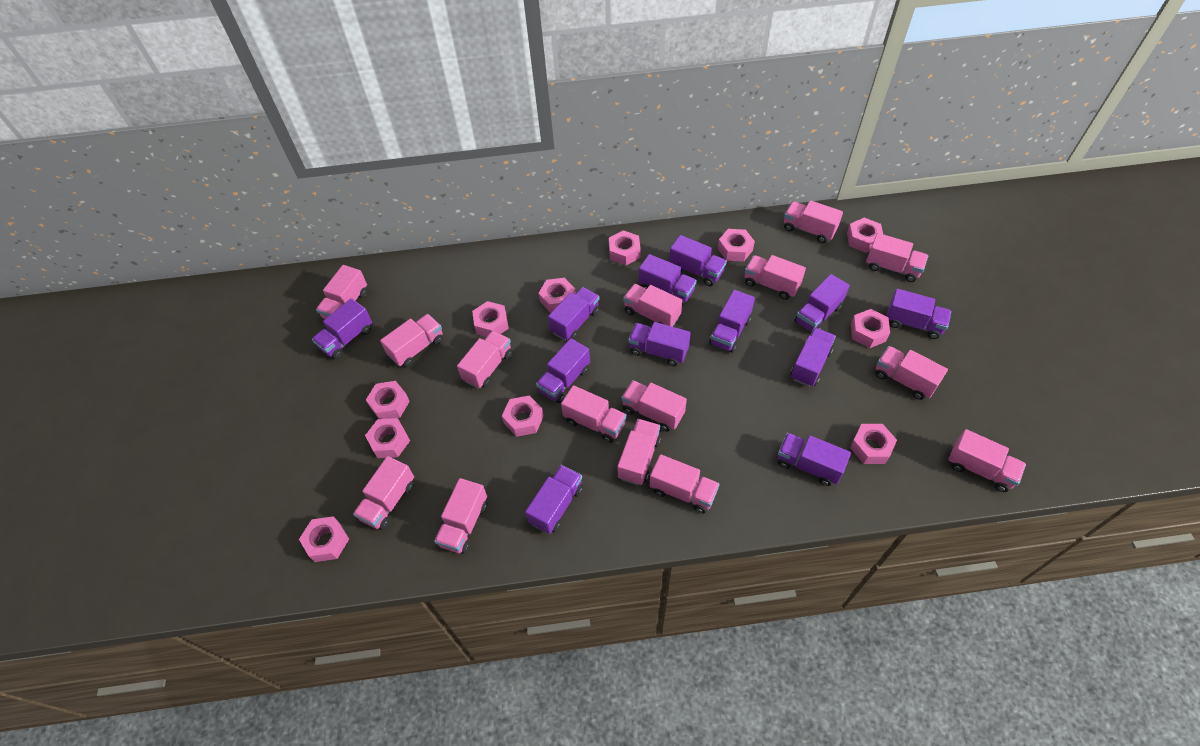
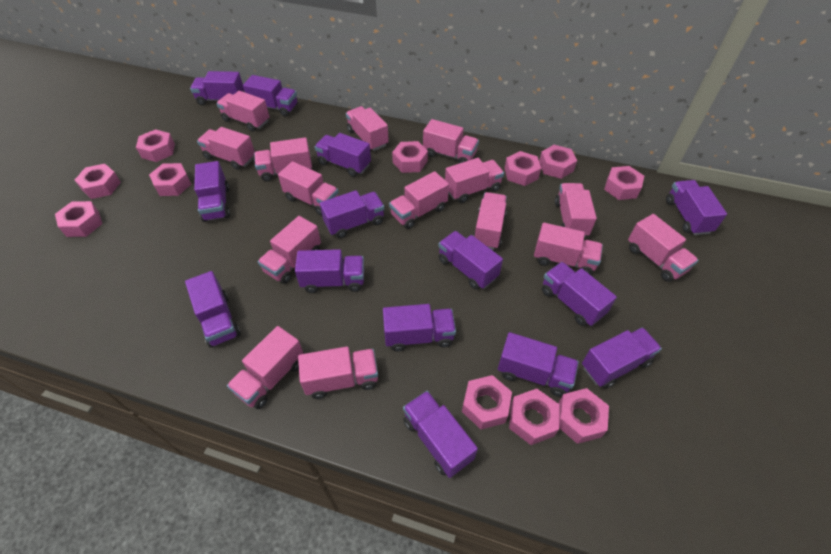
purple truck: 12 -> 14

